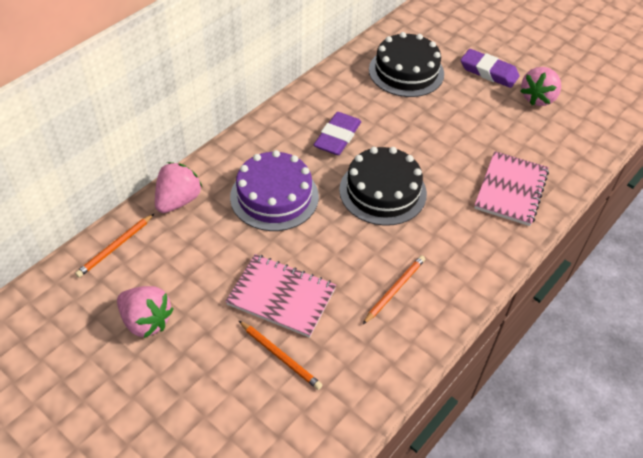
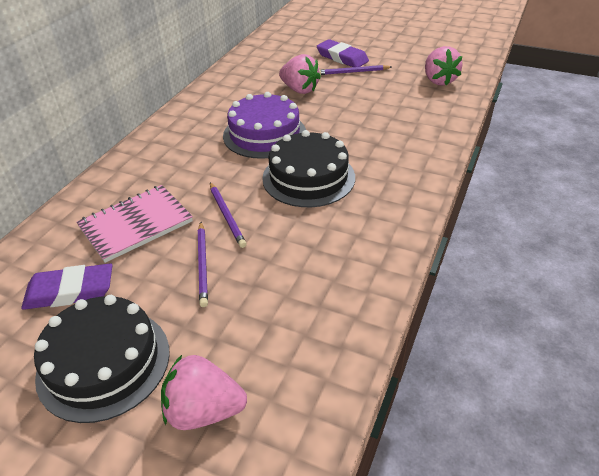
orange pencil: 3 -> 0
pink notebook: 2 -> 1
purple pencil: 0 -> 3

